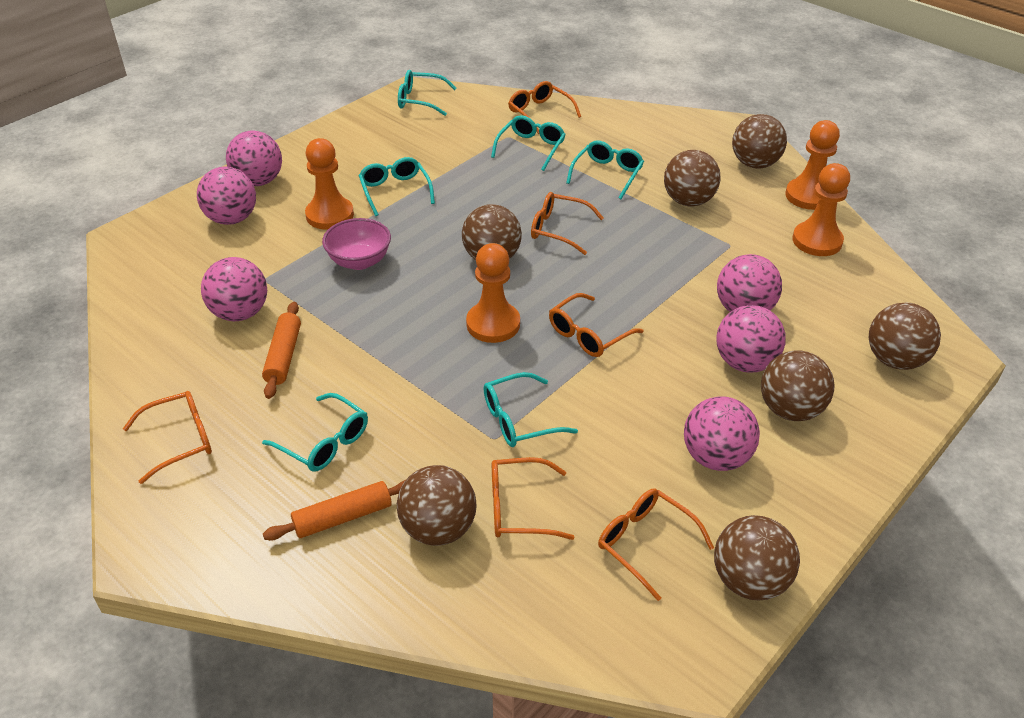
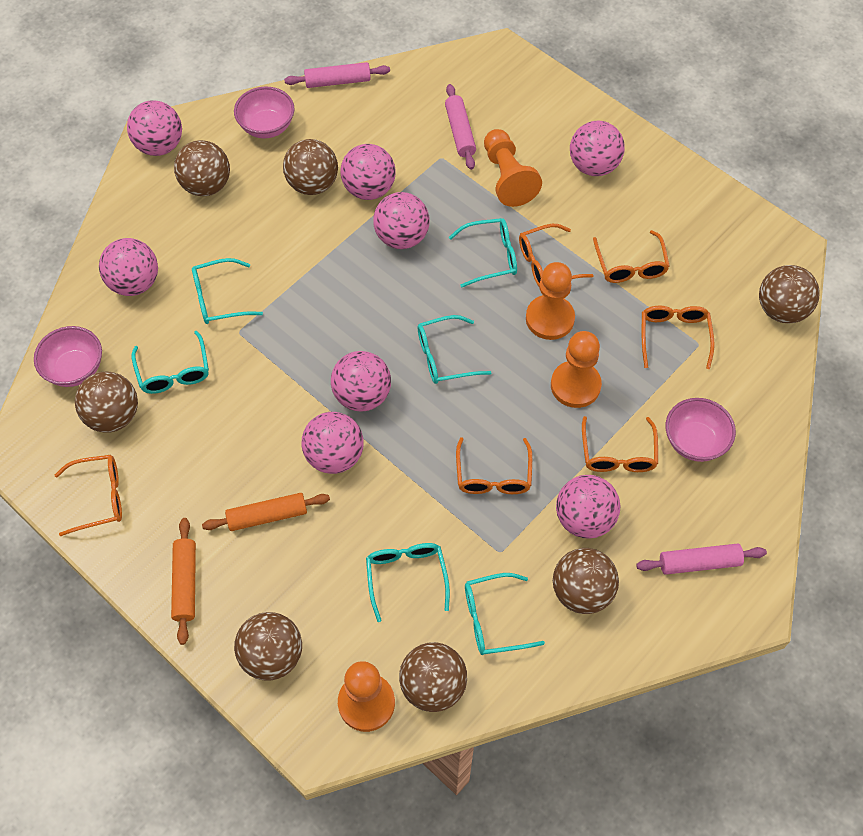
pink ball: 6 -> 8
pink bowl: 1 -> 3
pink rolling pin: 0 -> 3

